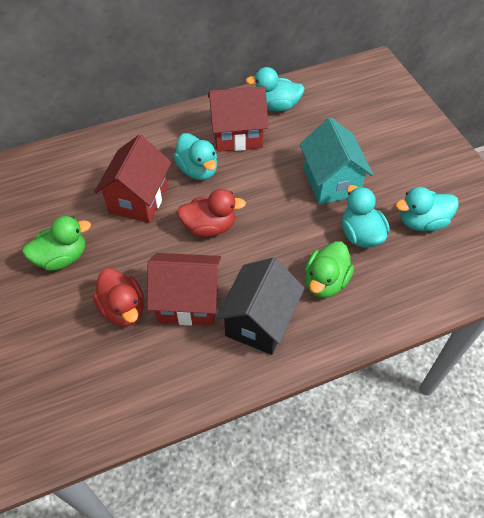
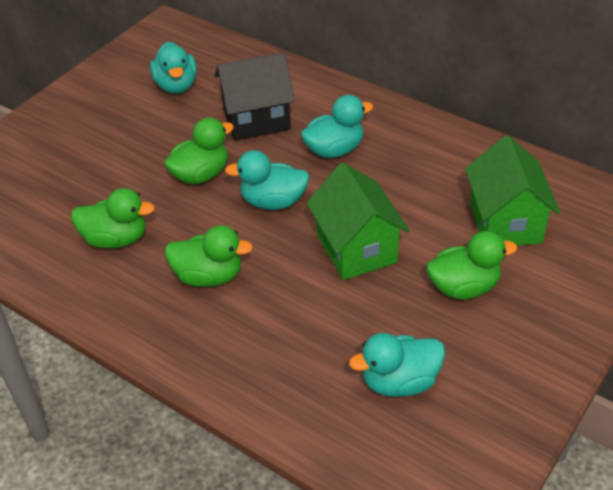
green duck: 2 -> 4
green house: 0 -> 2
red duck: 2 -> 0
red house: 3 -> 0
turquoise house: 1 -> 0

